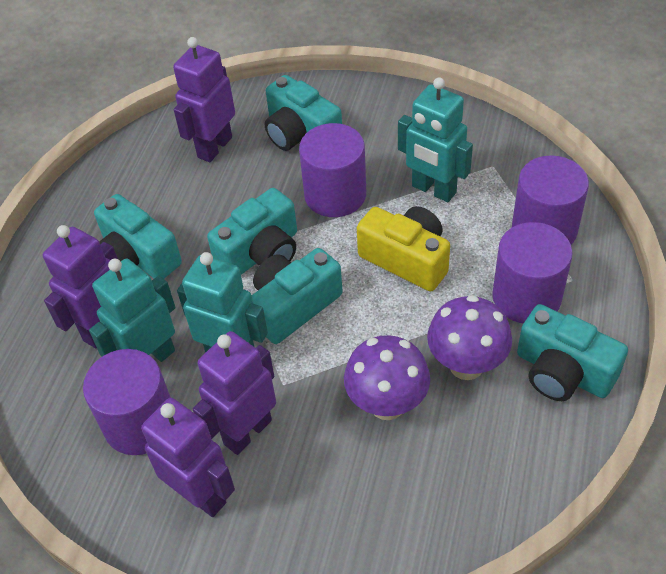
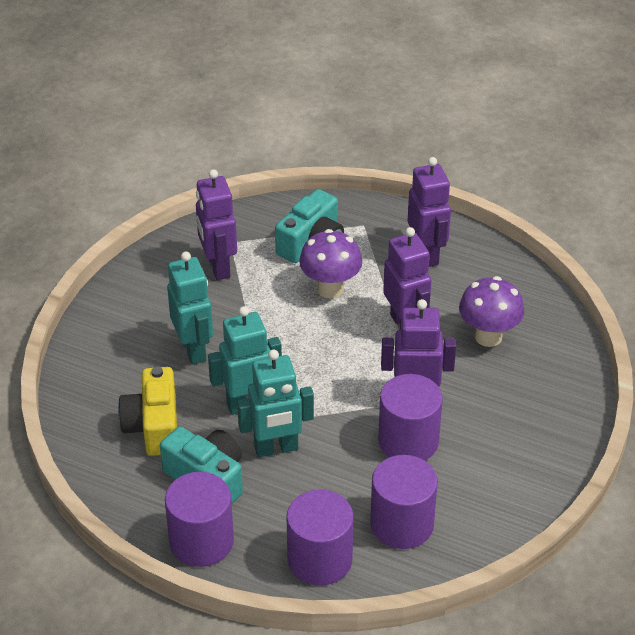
turquoise camera: 5 -> 2

